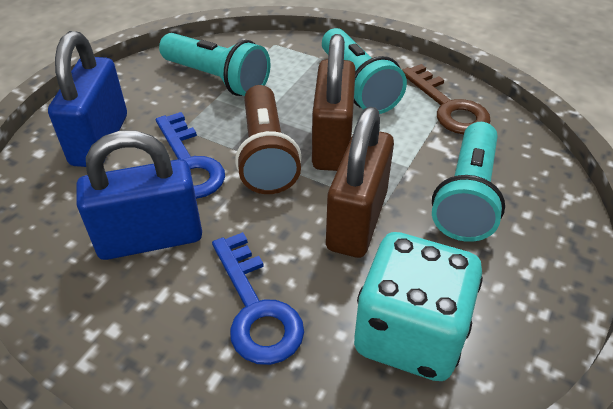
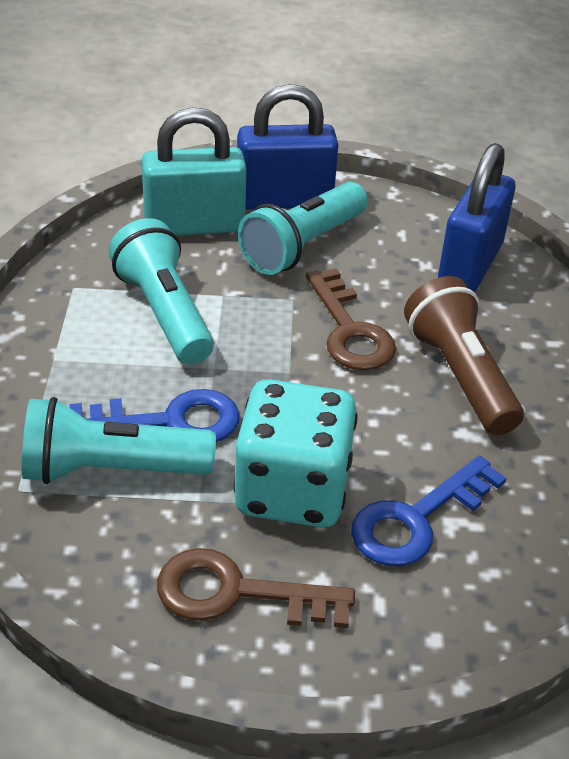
brown key: 1 -> 2
brown padlock: 2 -> 0
turquoise padlock: 0 -> 1

